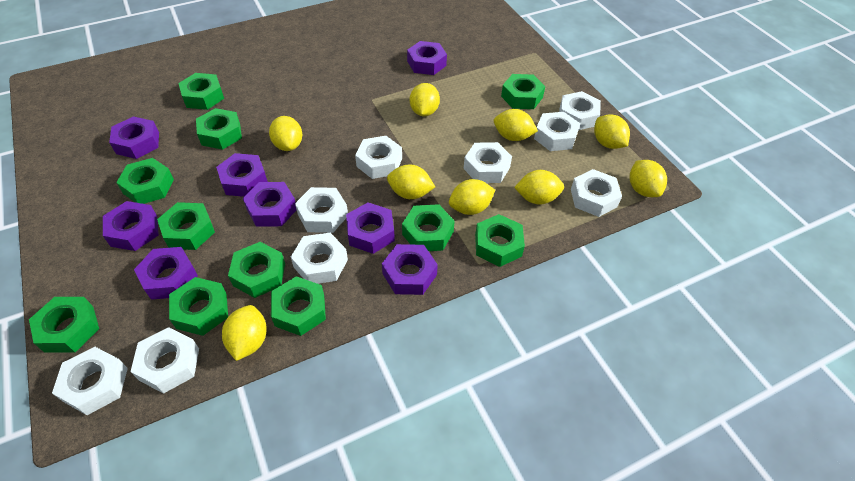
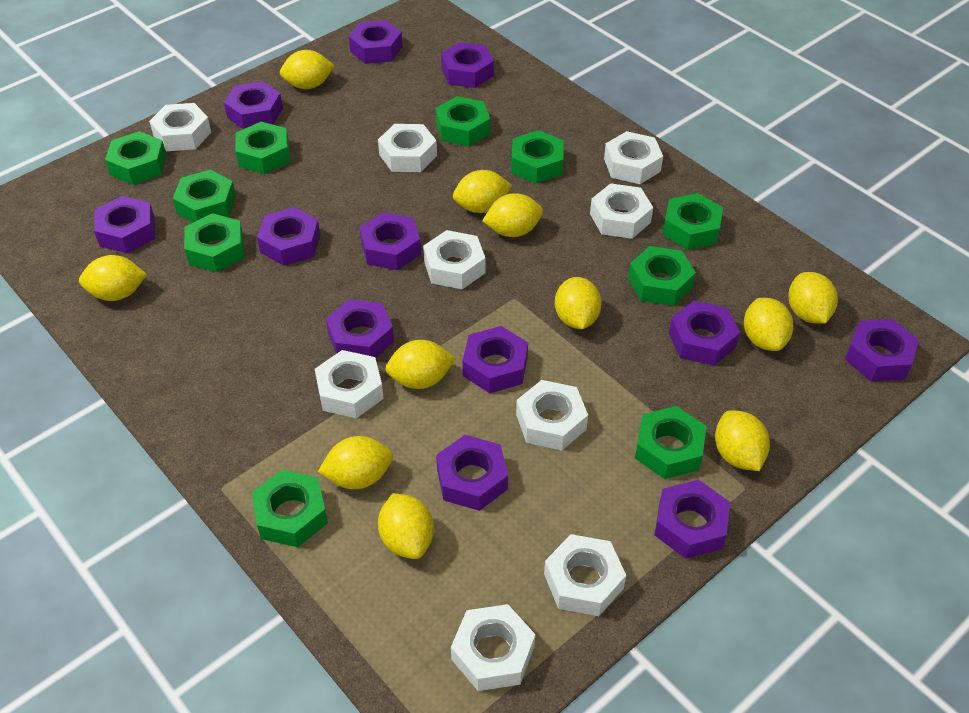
green nut: 11 -> 10
purple nut: 8 -> 12
yellow lemon: 9 -> 11

